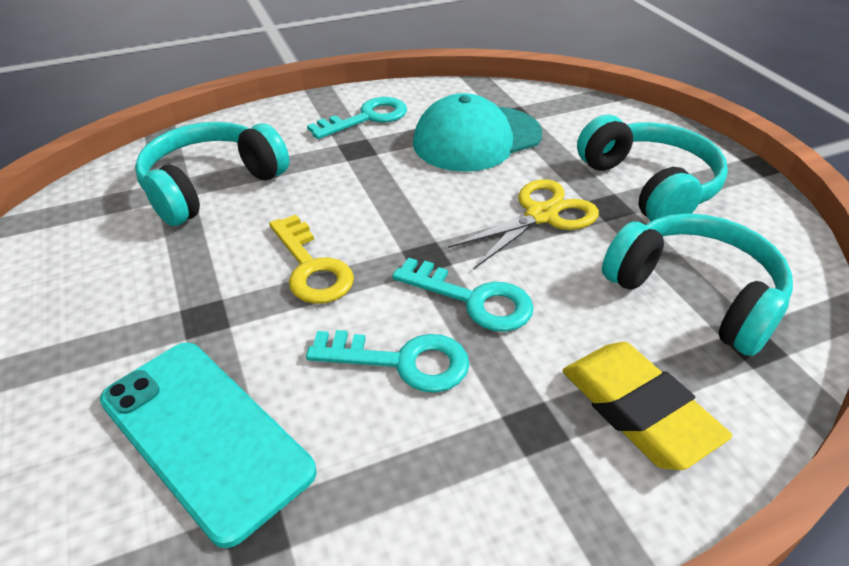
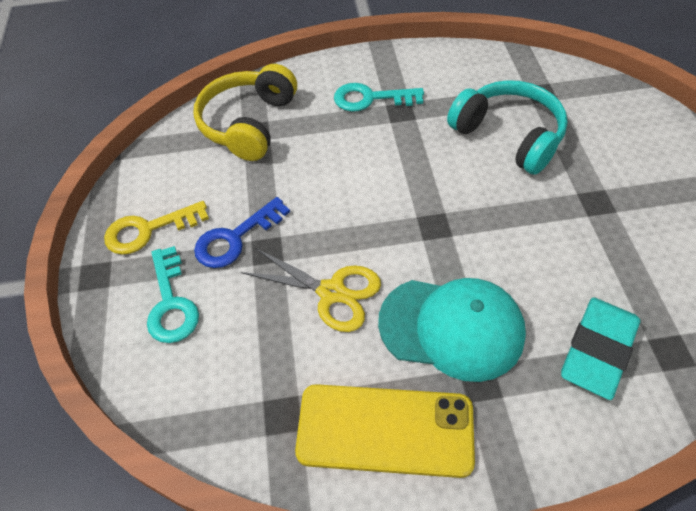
blue key: 0 -> 1
turquoise eraser: 0 -> 1
turquoise headphones: 3 -> 1
turquoise key: 3 -> 2
turquoise phone: 1 -> 0
yellow eraser: 1 -> 0
yellow headphones: 0 -> 1
yellow phone: 0 -> 1

